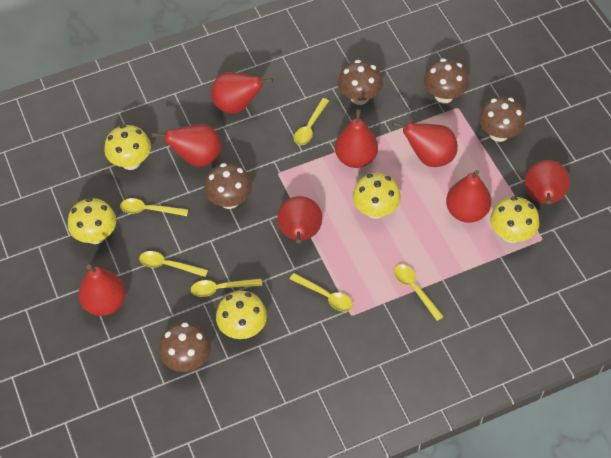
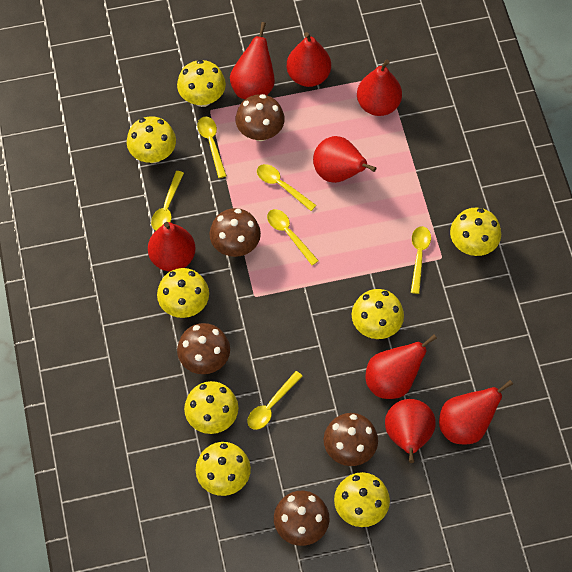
yellow mushroom: 5 -> 8

